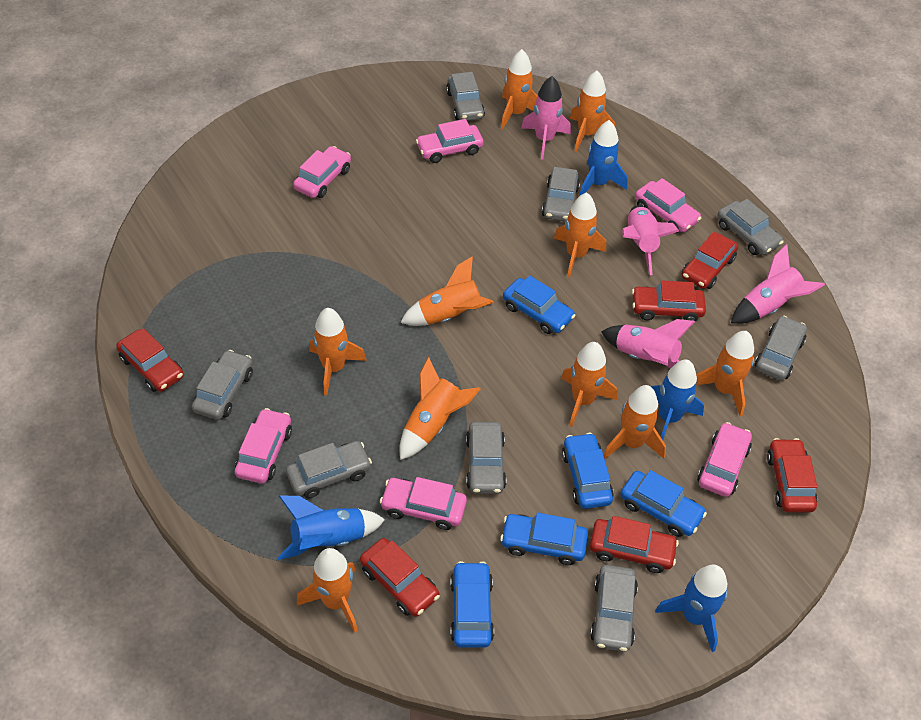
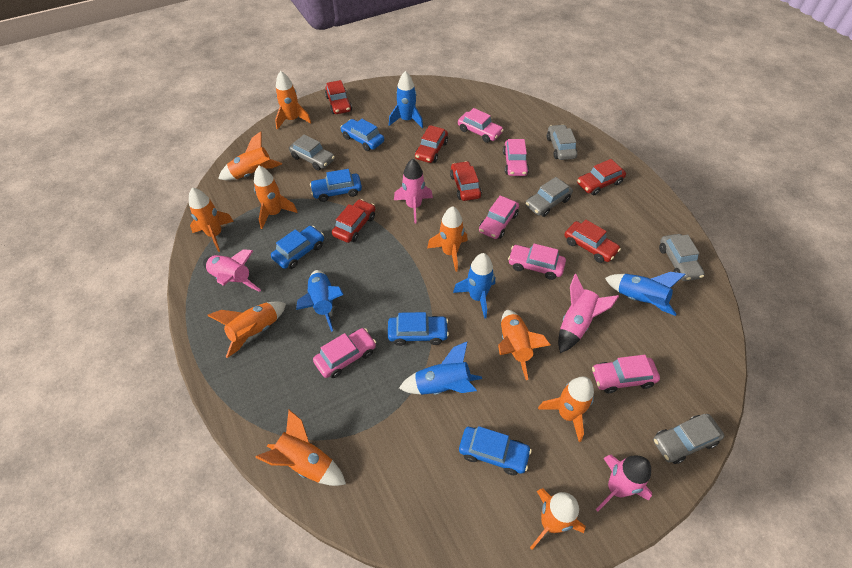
blue rocket: 4 -> 5
grey car: 8 -> 5

